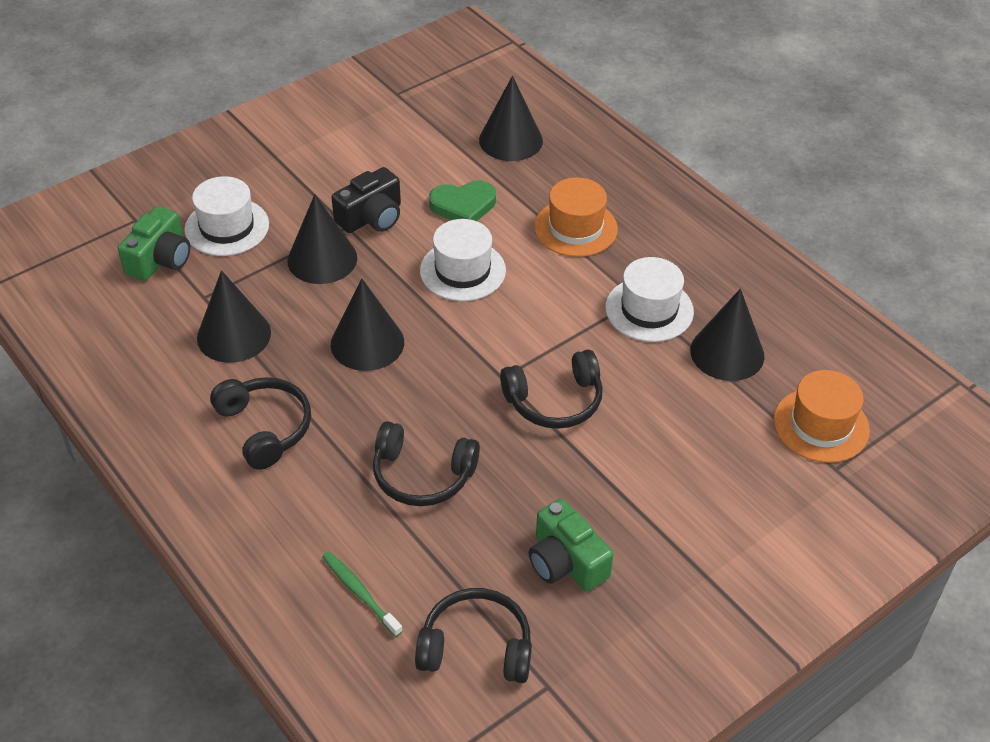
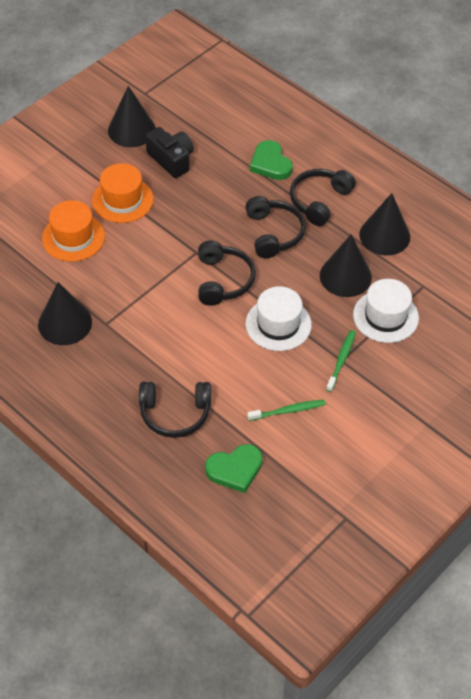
black cone: 5 -> 4
green camera: 2 -> 0
green heart: 1 -> 2
green toothbrush: 1 -> 2
white hat: 3 -> 2

